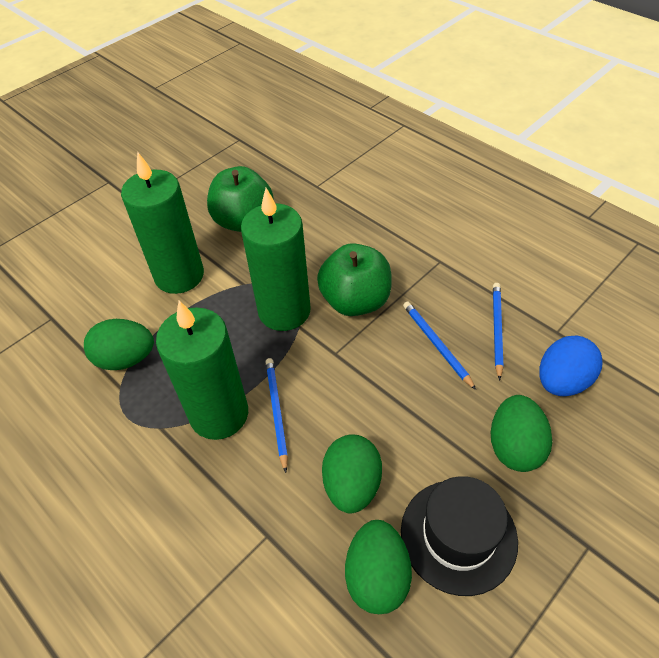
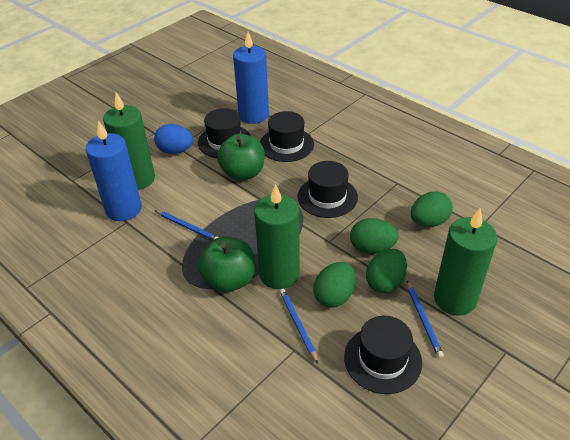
black hat: 1 -> 4
blue candle: 0 -> 2

